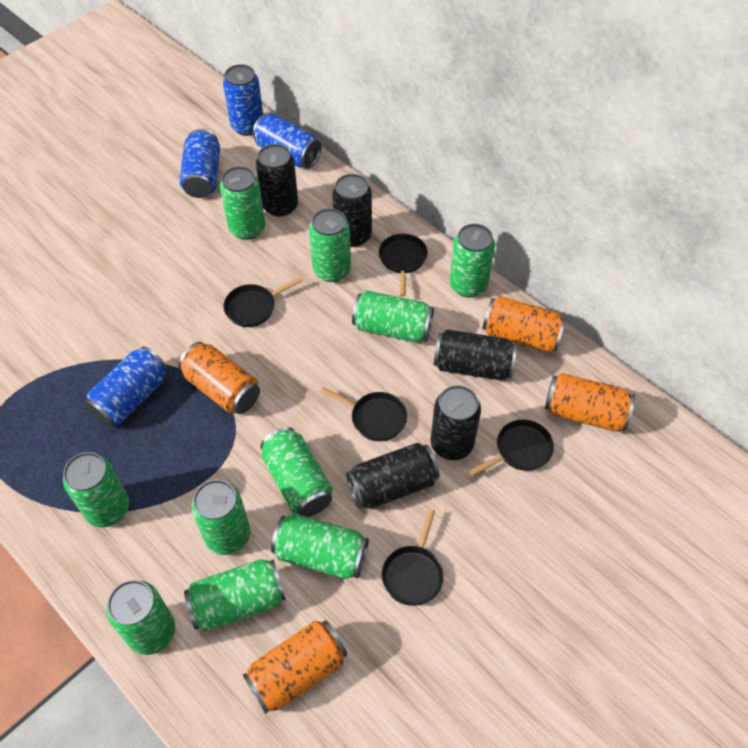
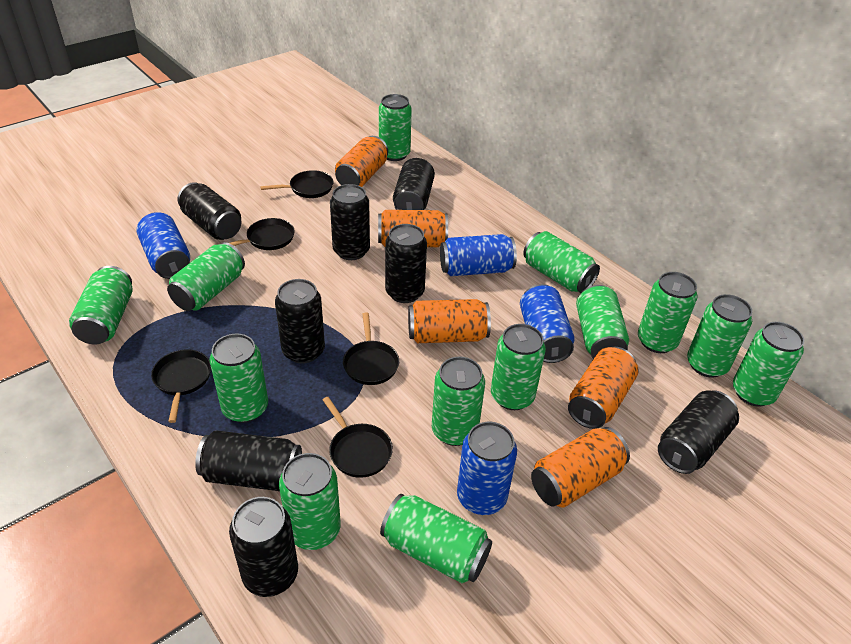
black can: 5 -> 8
green can: 10 -> 13
orange can: 4 -> 5

